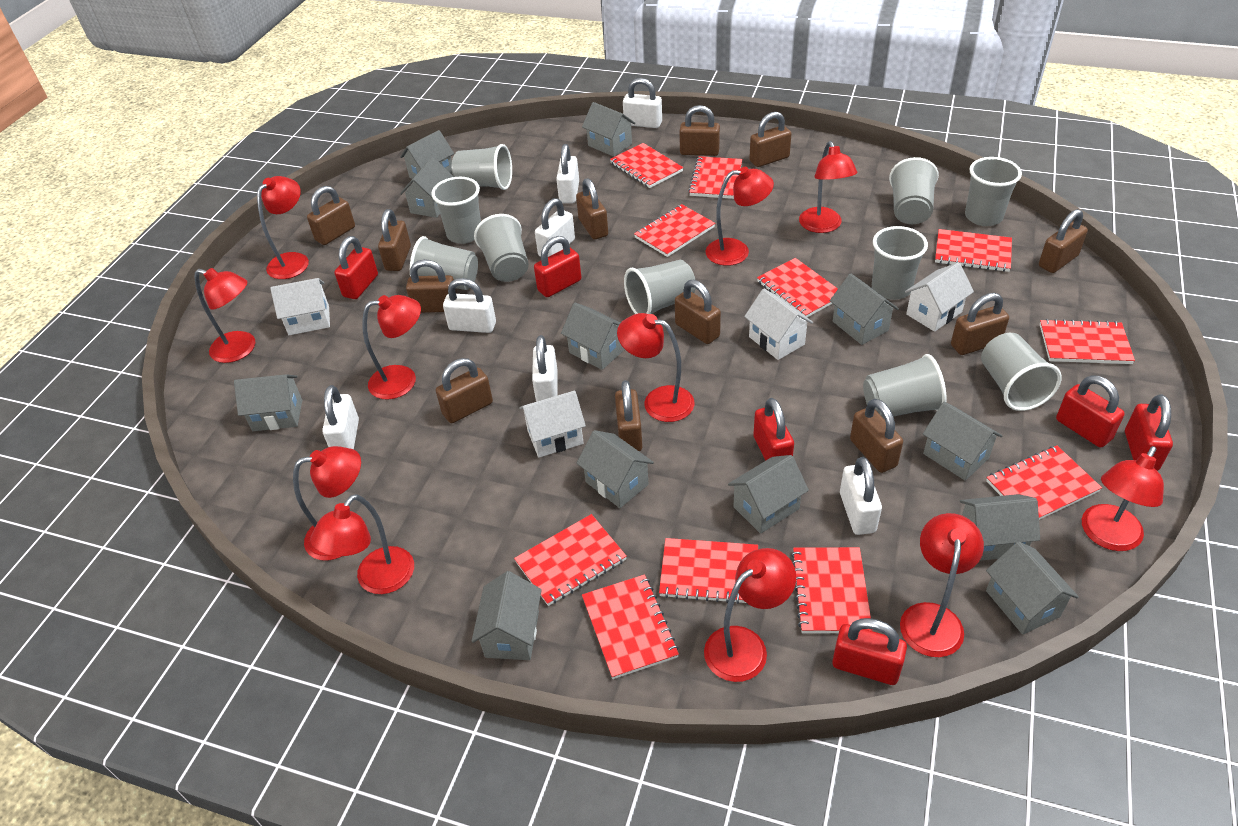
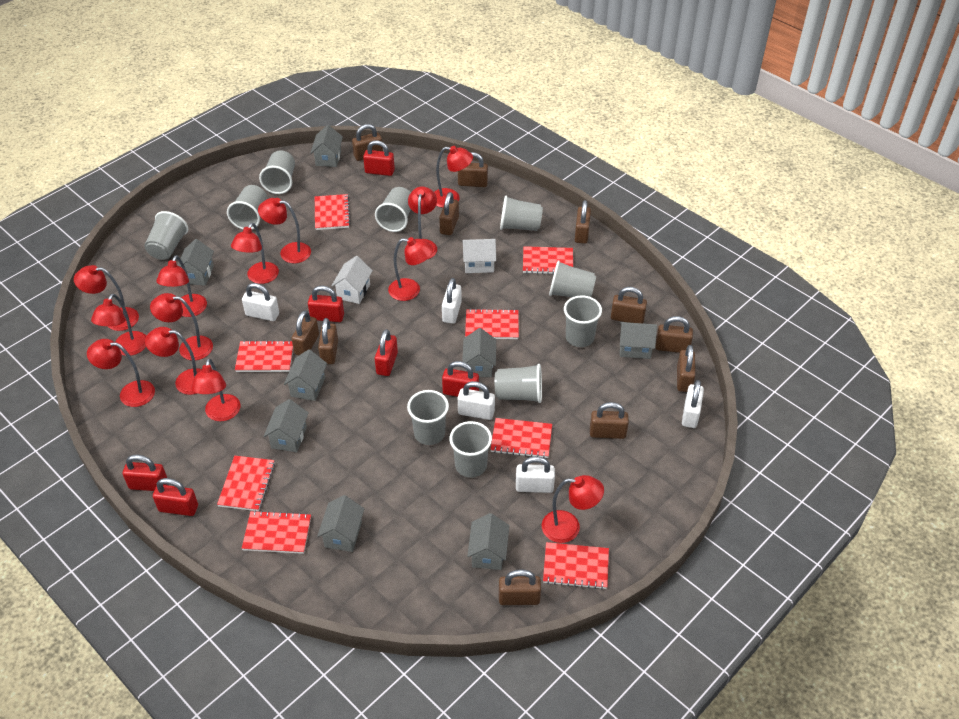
brown padlock: 12 -> 11
grey house: 12 -> 8
red lamp: 11 -> 13
red notebook: 11 -> 8
white house: 4 -> 2
white padlock: 7 -> 5

